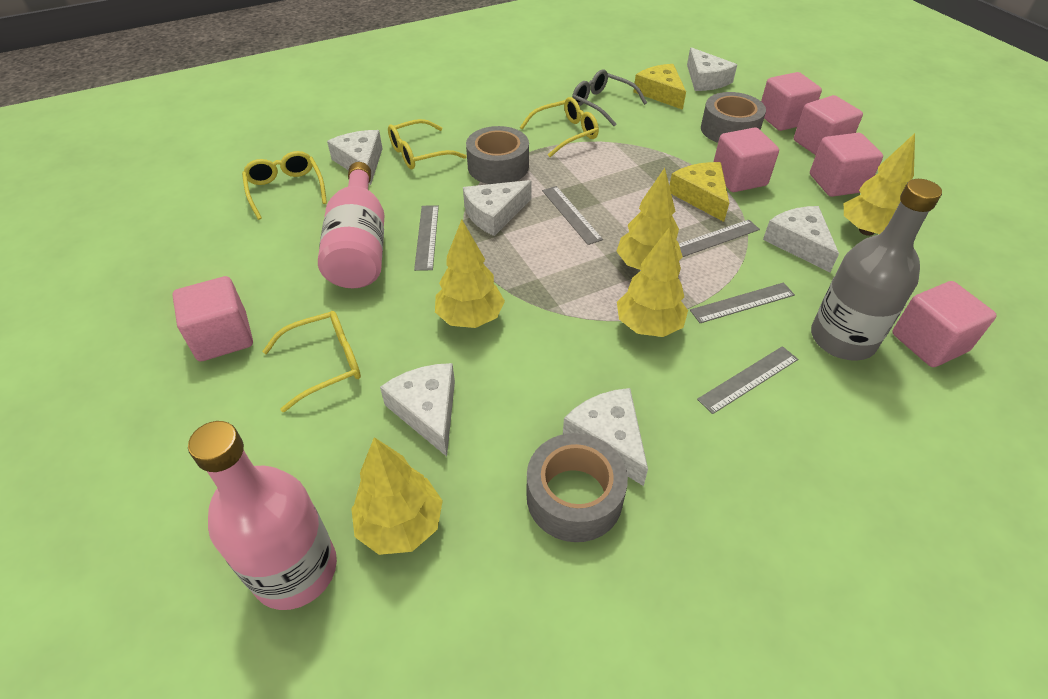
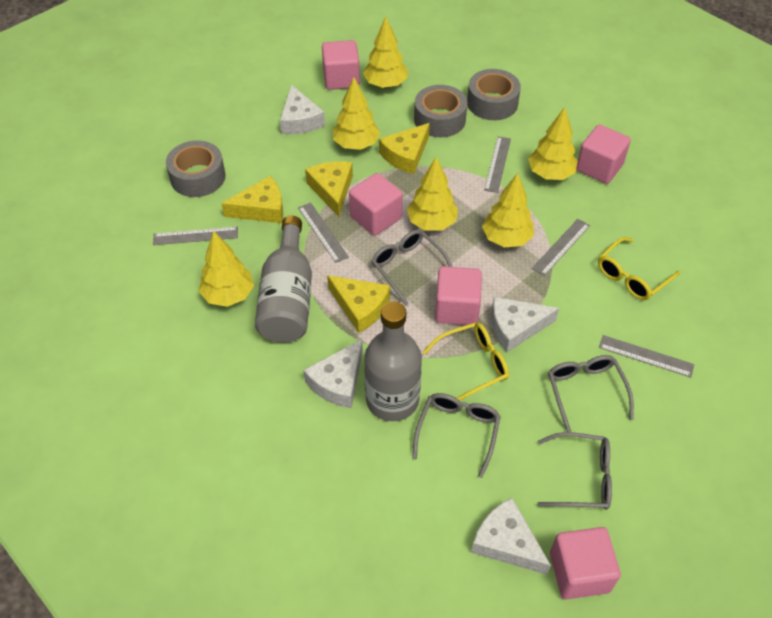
grey bottle: 1 -> 2
grey glasses: 1 -> 4
pink bottle: 2 -> 0
pink cube: 6 -> 5
white cheese: 6 -> 4
yellow cheese: 2 -> 4
yellow glasses: 4 -> 2
yellow tree: 5 -> 6

